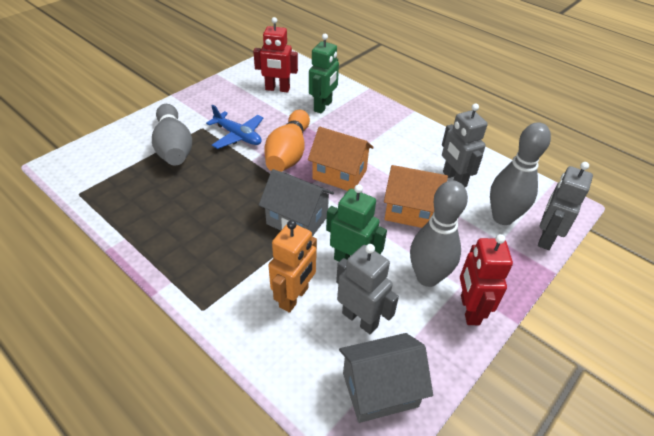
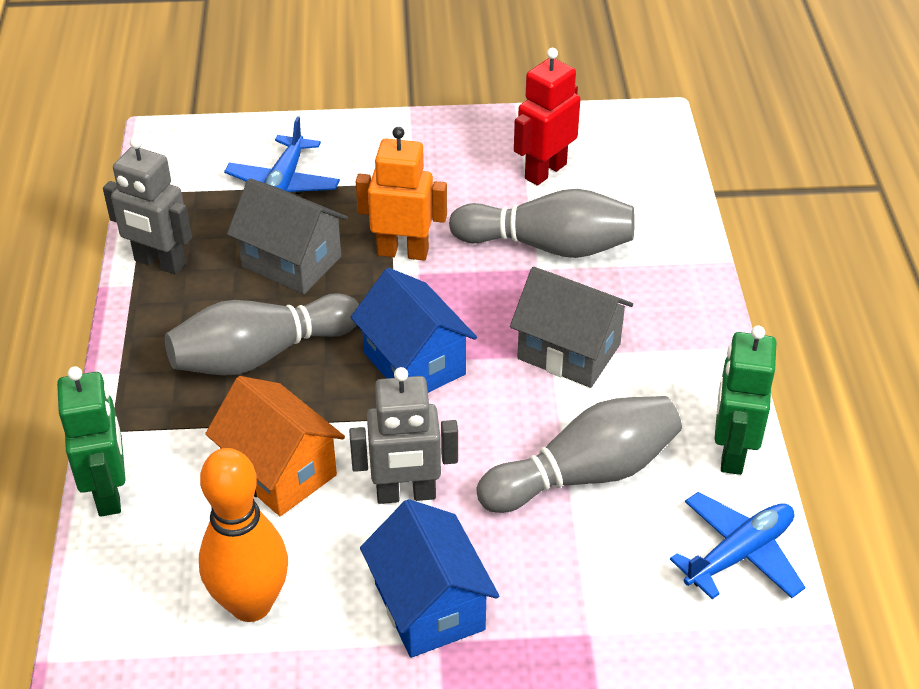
blue house: 0 -> 2
blue plane: 1 -> 2
grey robot: 3 -> 2
orange house: 2 -> 1
red robot: 2 -> 1

